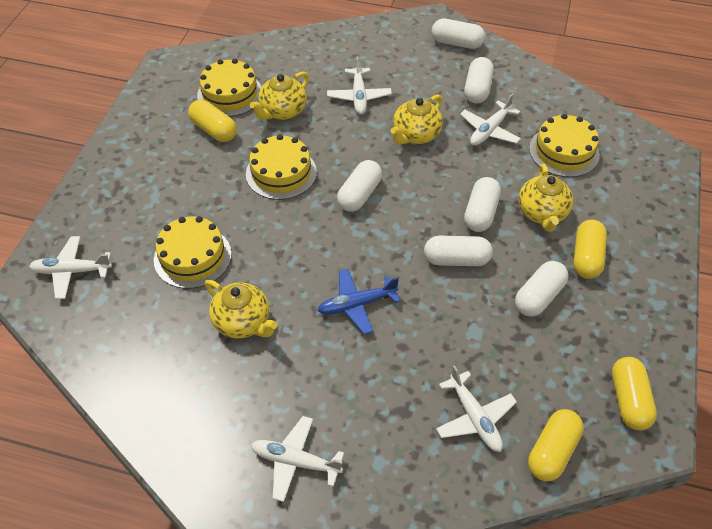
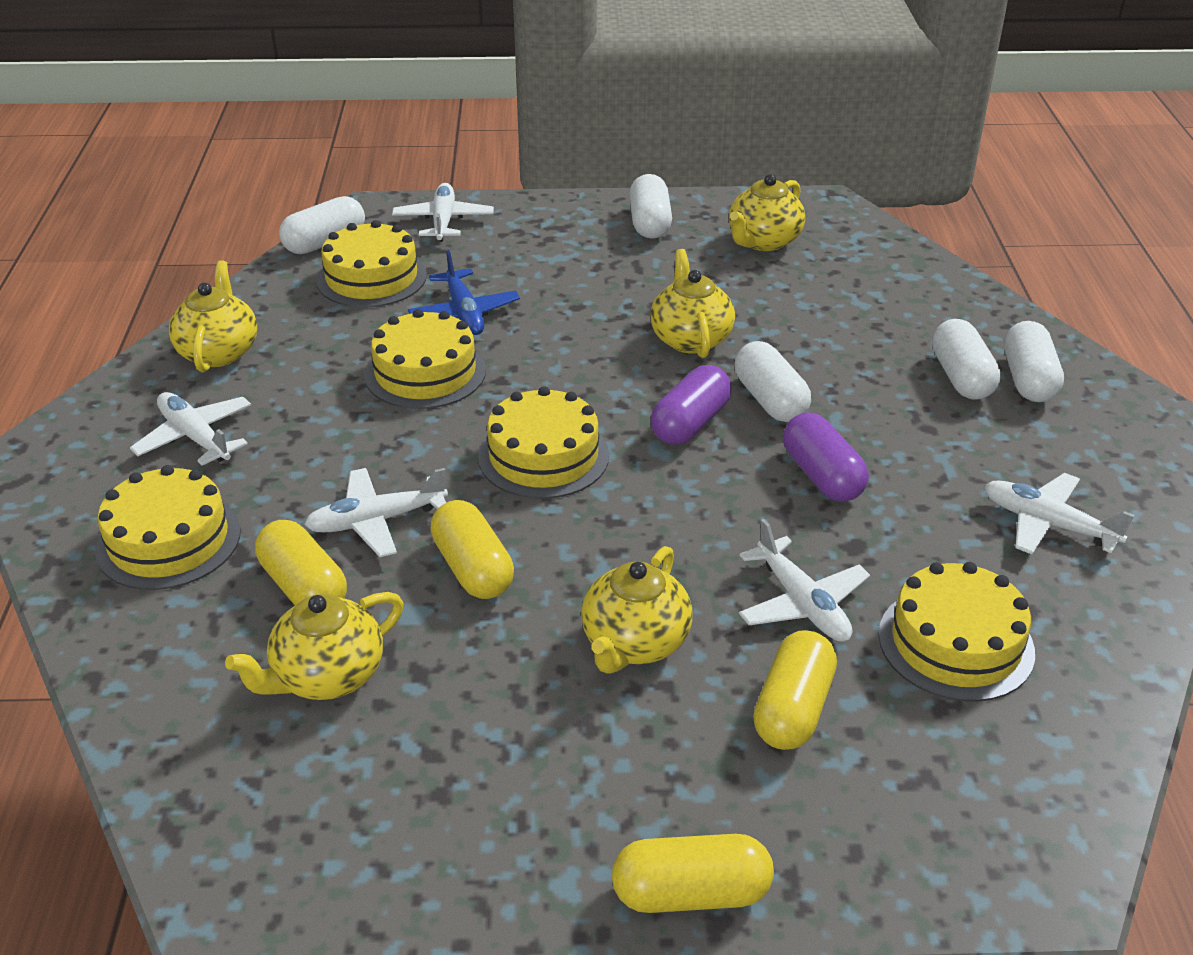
purple capsule: 0 -> 2
white capsule: 6 -> 5
yellow cake: 4 -> 5
yellow teapot: 4 -> 5

